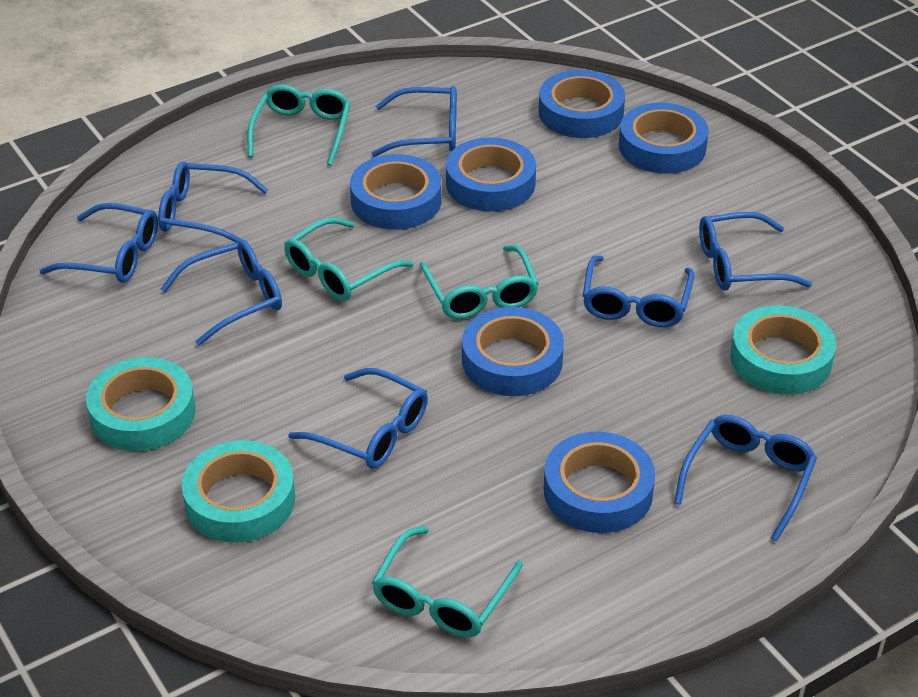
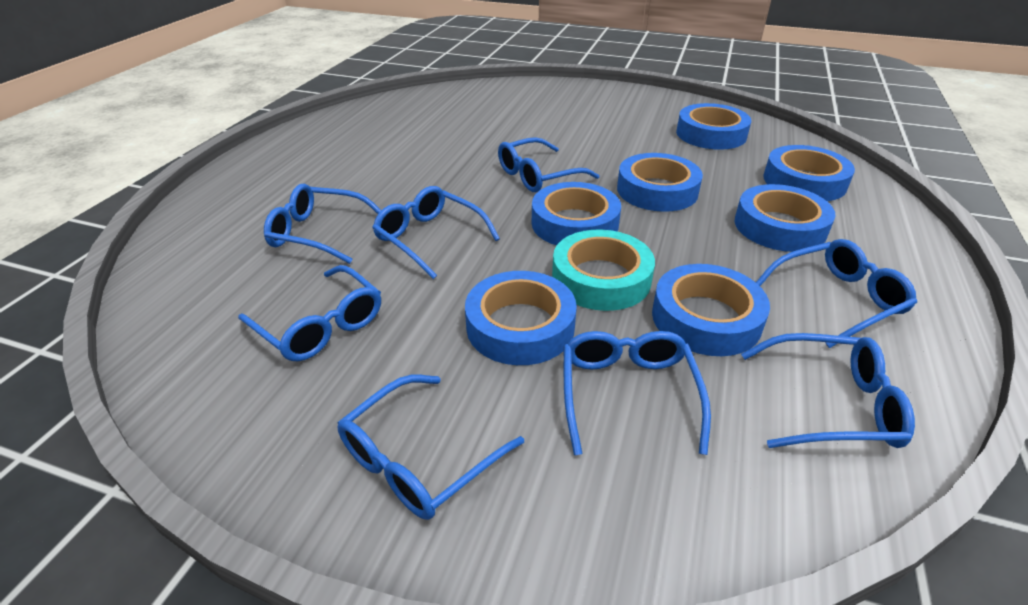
blue tape: 6 -> 7
turquoise glasses: 4 -> 0
turquoise tape: 3 -> 1

